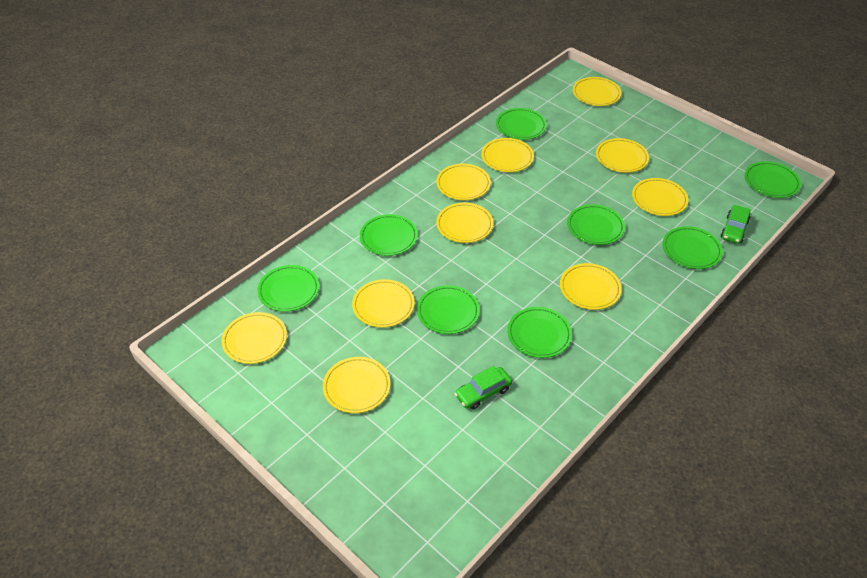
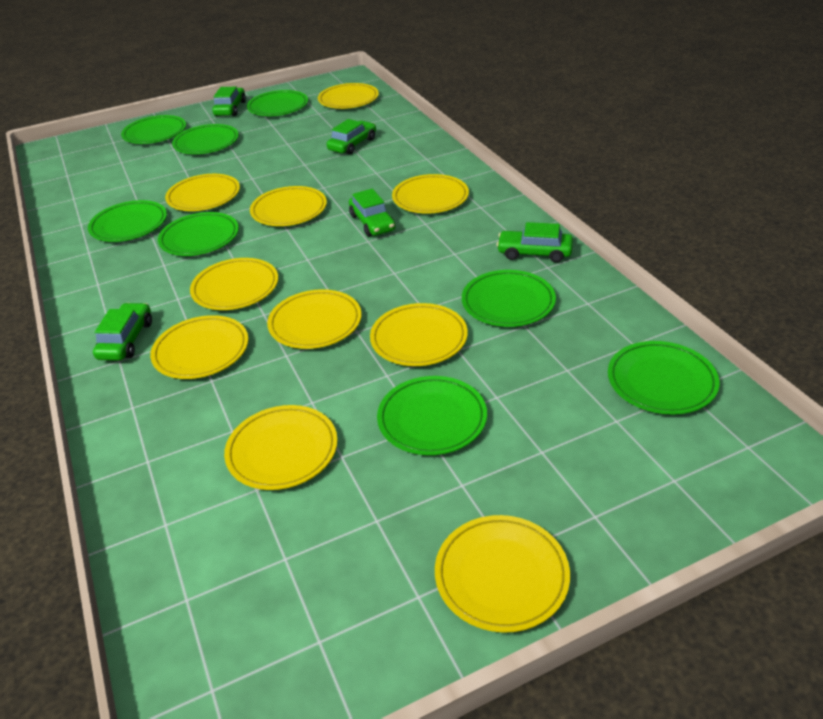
green car: 2 -> 5

